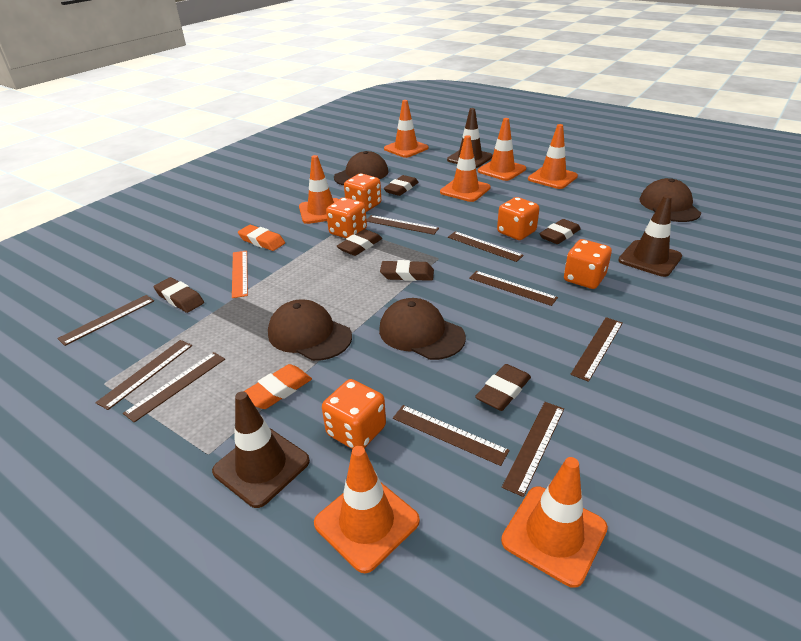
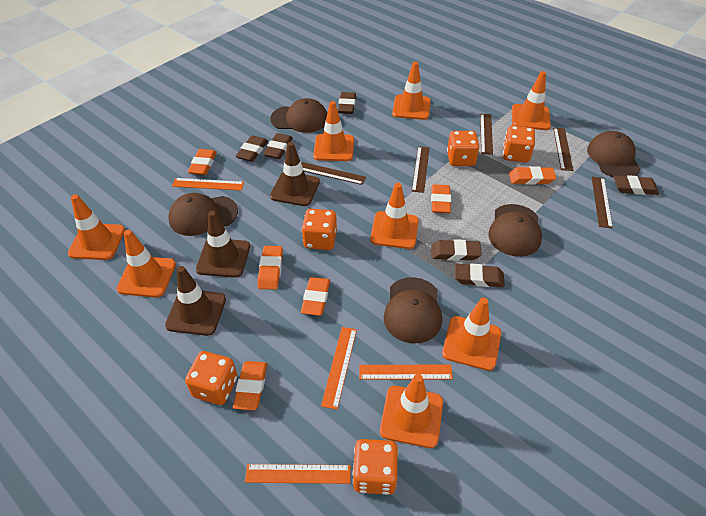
brown cap: 4 -> 5
brown ruler: 9 -> 5
orange eraser: 2 -> 6
orange ruler: 1 -> 4
orange traffic cone: 7 -> 8

